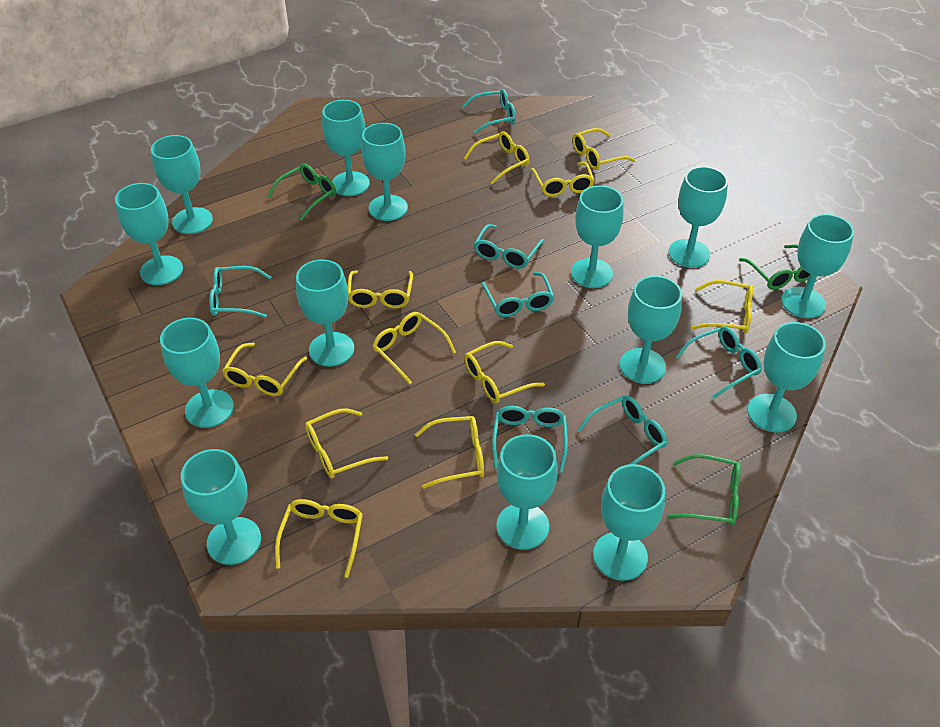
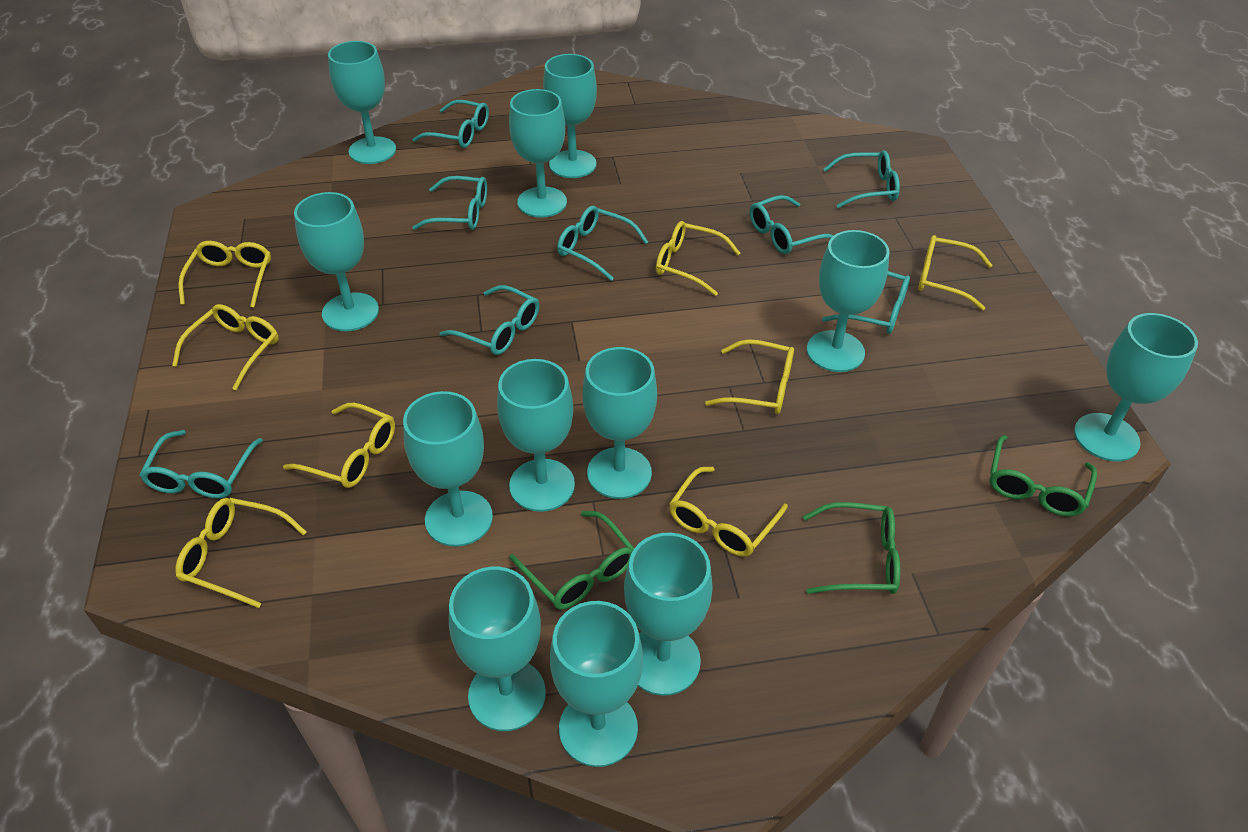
turquoise glasses: 7 -> 8
turquoise goblet: 14 -> 12
yellow glasses: 11 -> 8

